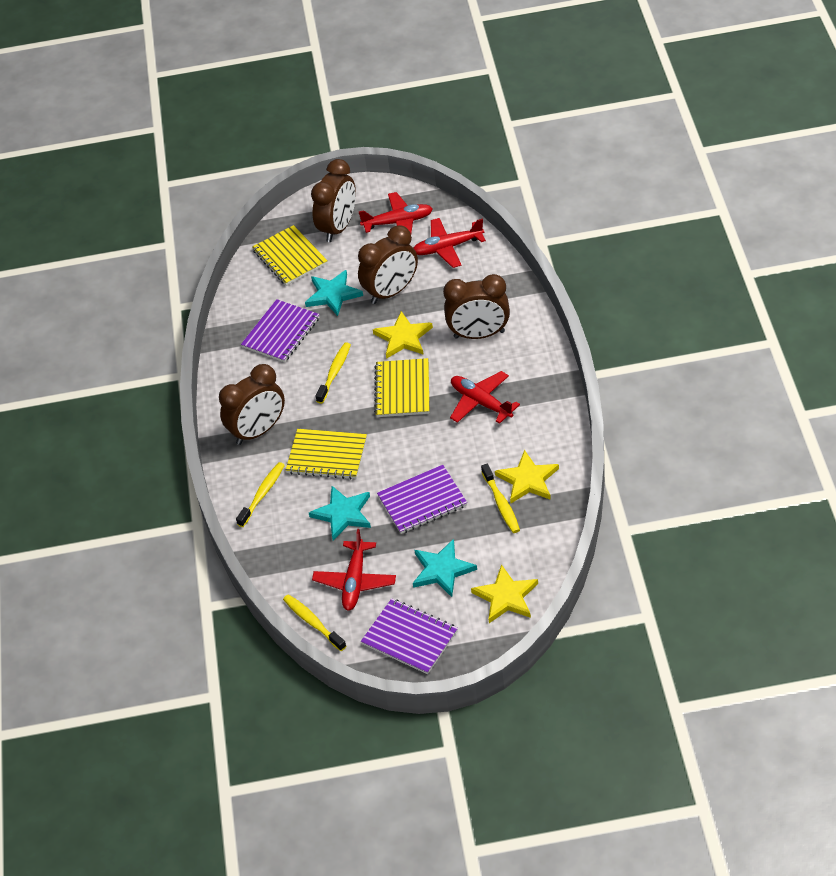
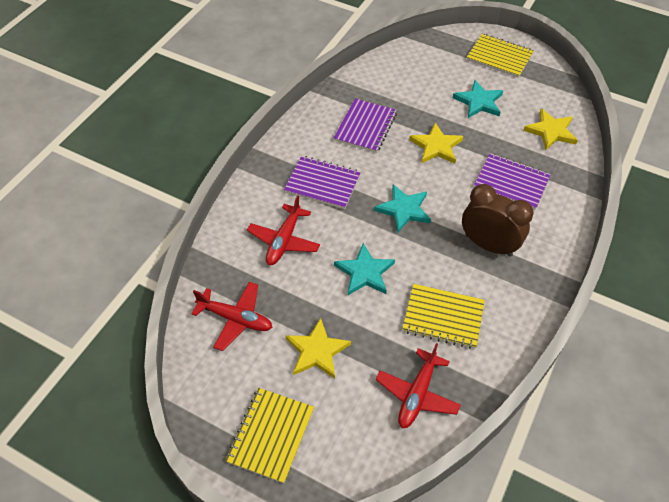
brown clock: 4 -> 1
red plane: 4 -> 3
yellow toothbrush: 4 -> 0

